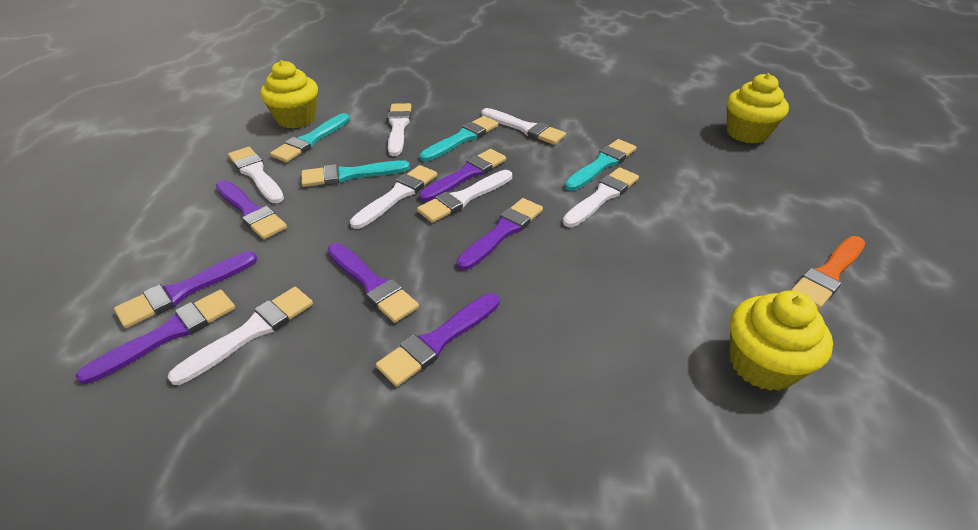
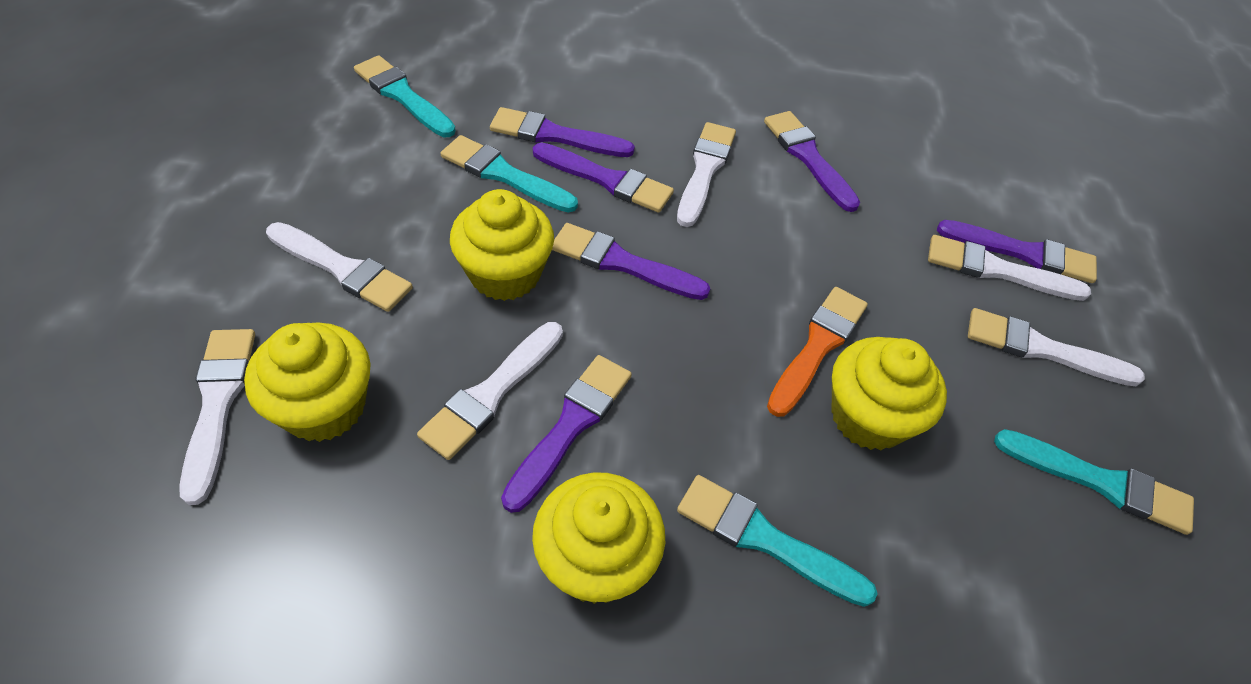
purple brush: 7 -> 6
white brush: 7 -> 6
yellow cupcake: 3 -> 4

